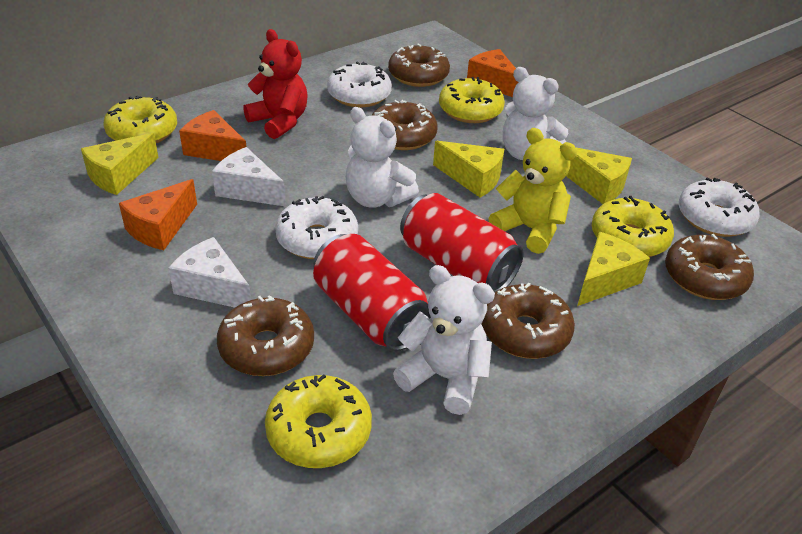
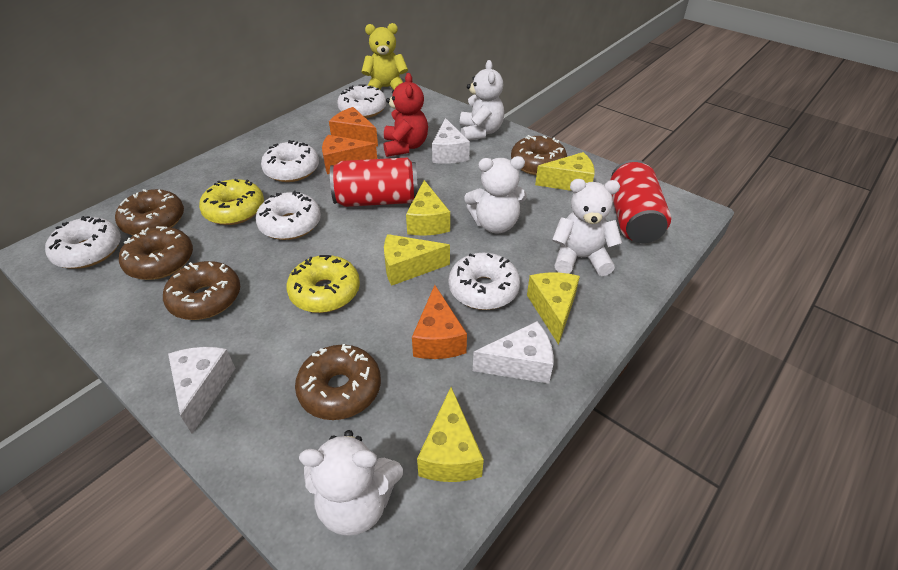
white cheese: 2 -> 3
white donut: 3 -> 5
white teddy bear: 3 -> 4
yellow cheese: 4 -> 5
yellow donut: 4 -> 2

